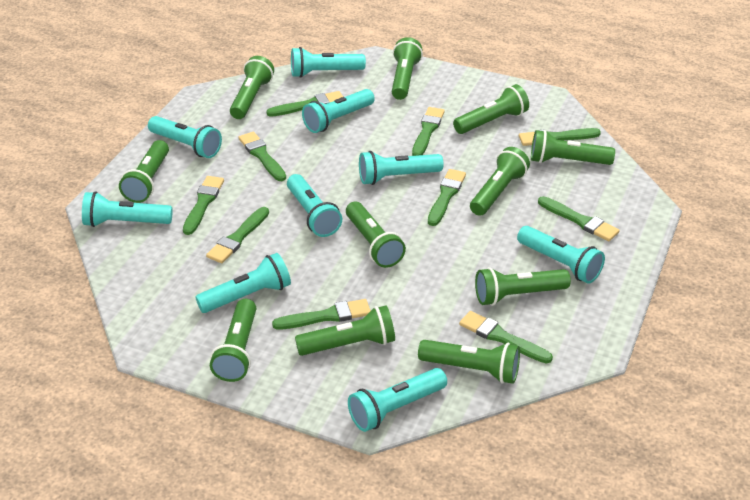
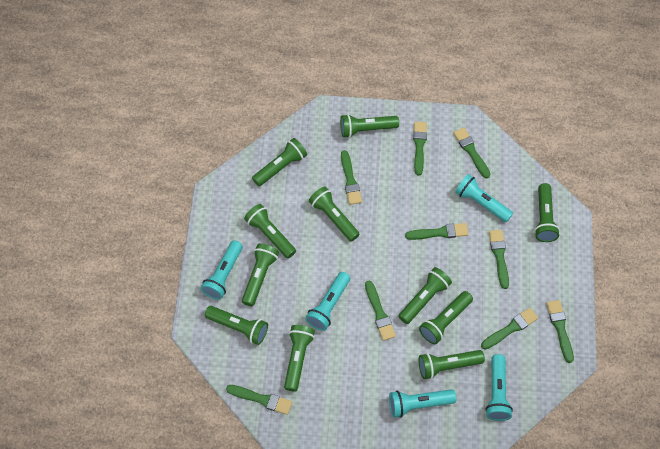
green brush: 10 -> 9
turquoise flashlight: 9 -> 5

